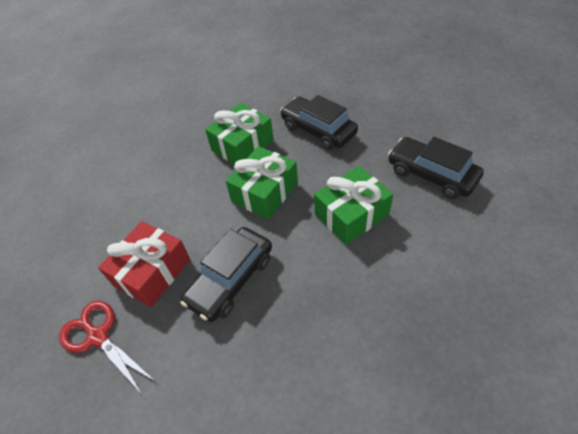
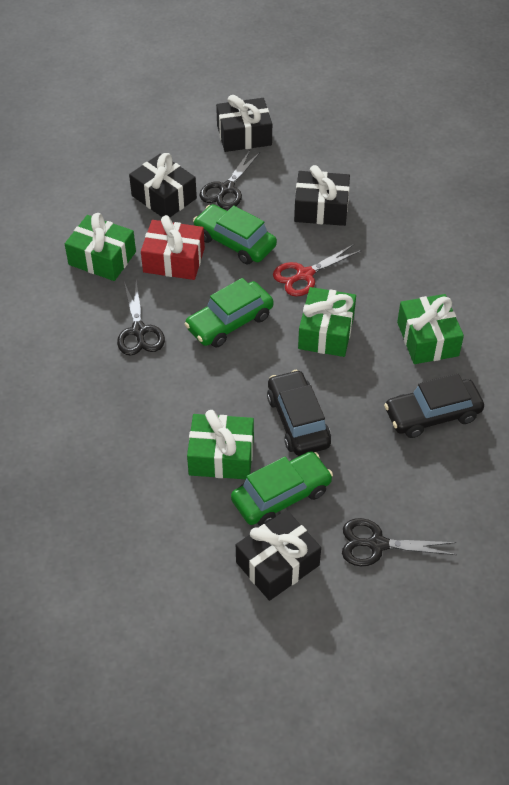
black car: 3 -> 2
black gift: 0 -> 4
black scissors: 0 -> 3
green car: 0 -> 3
green gift: 3 -> 4

